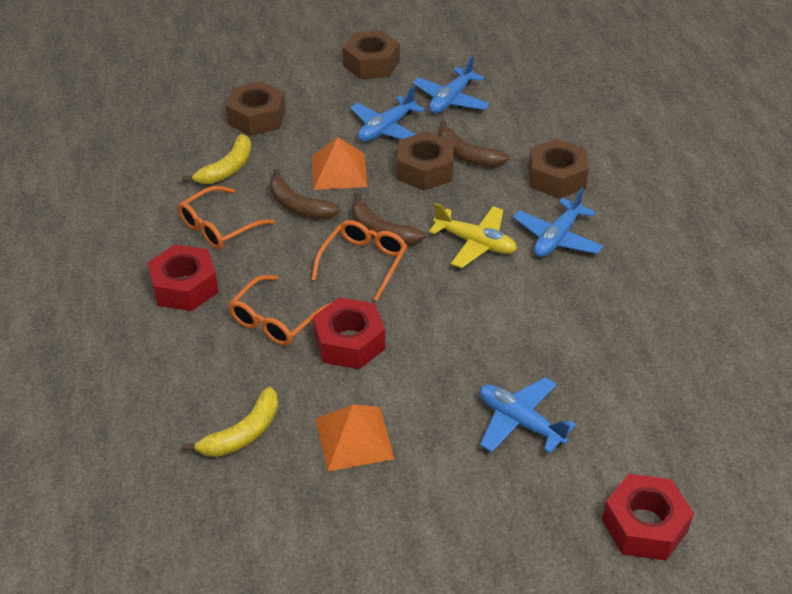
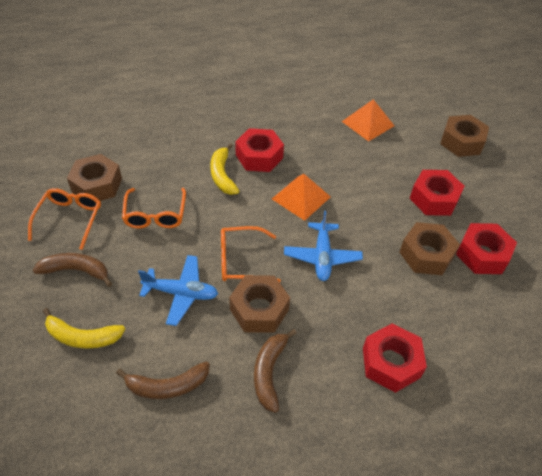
blue plane: 4 -> 2
red nut: 3 -> 4
yellow plane: 1 -> 0

